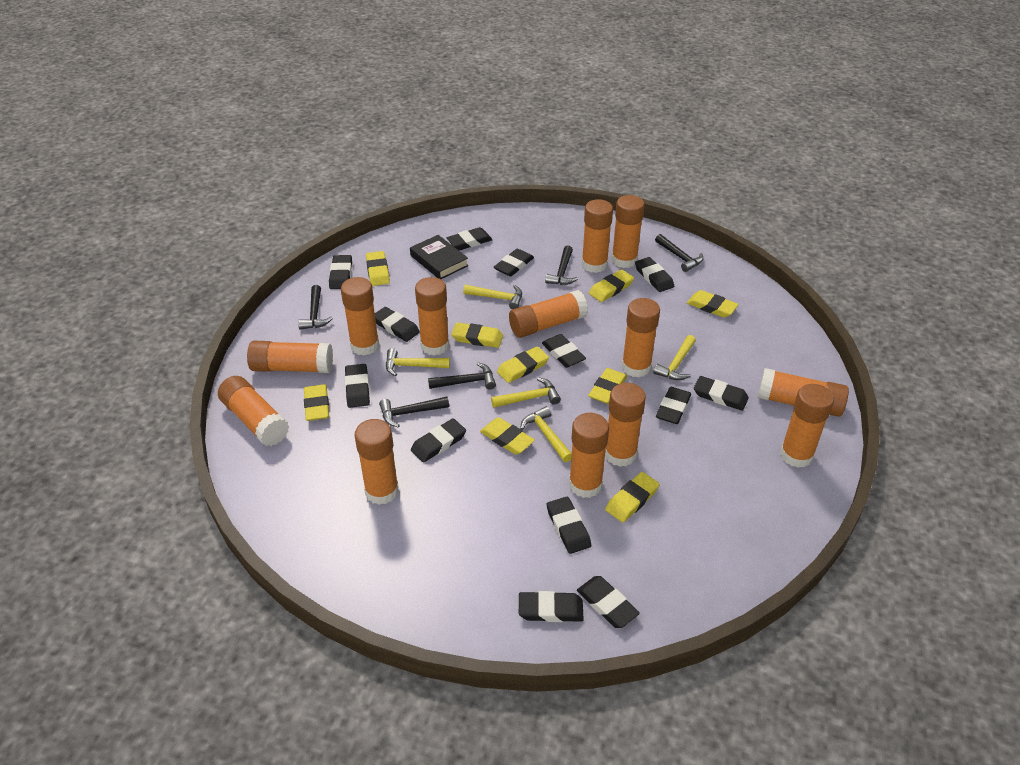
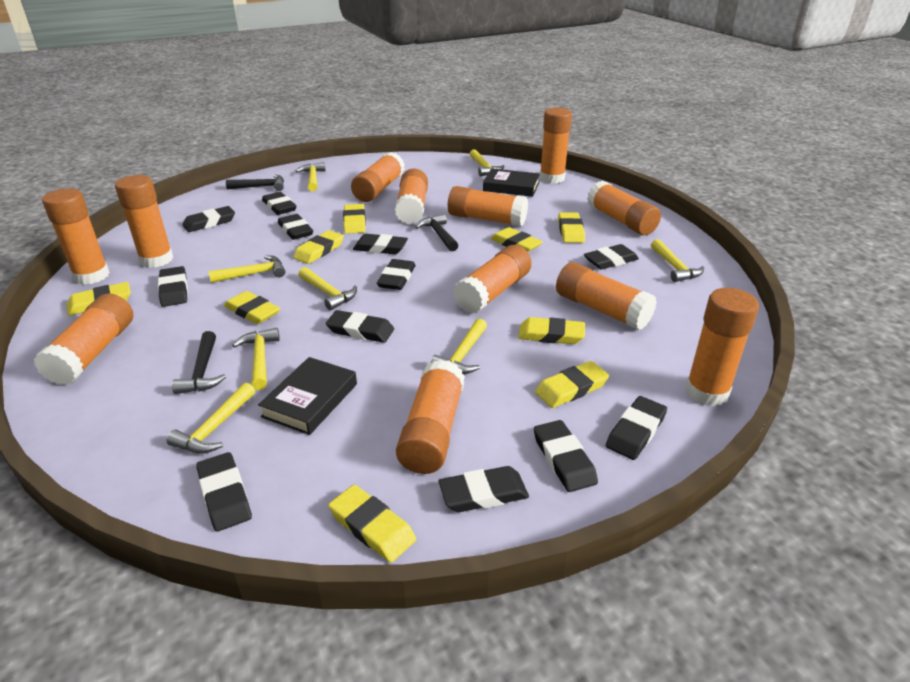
black book: 1 -> 2
black eraser: 13 -> 12
black hammer: 5 -> 3
orange glue stick: 13 -> 12
yellow hammer: 5 -> 8

